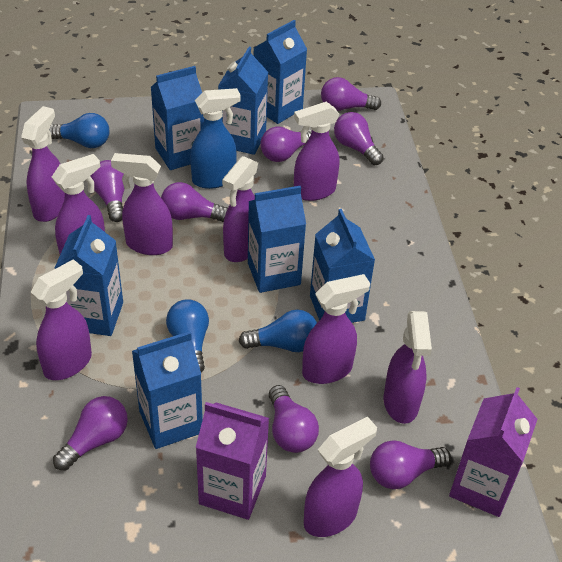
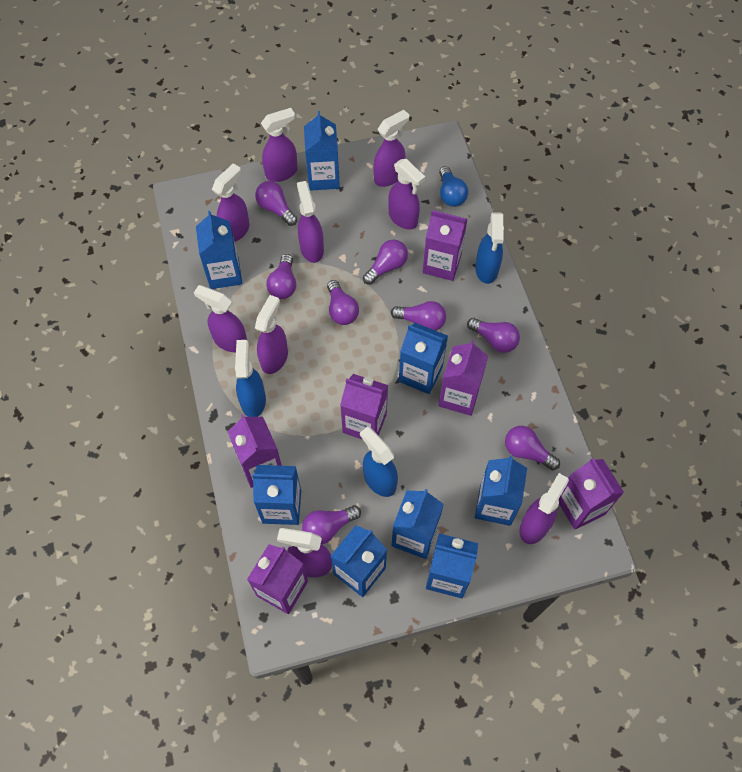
blue carton: 7 -> 8
blue light bulb: 3 -> 1
blue spray bottle: 1 -> 3
purple carton: 2 -> 6

